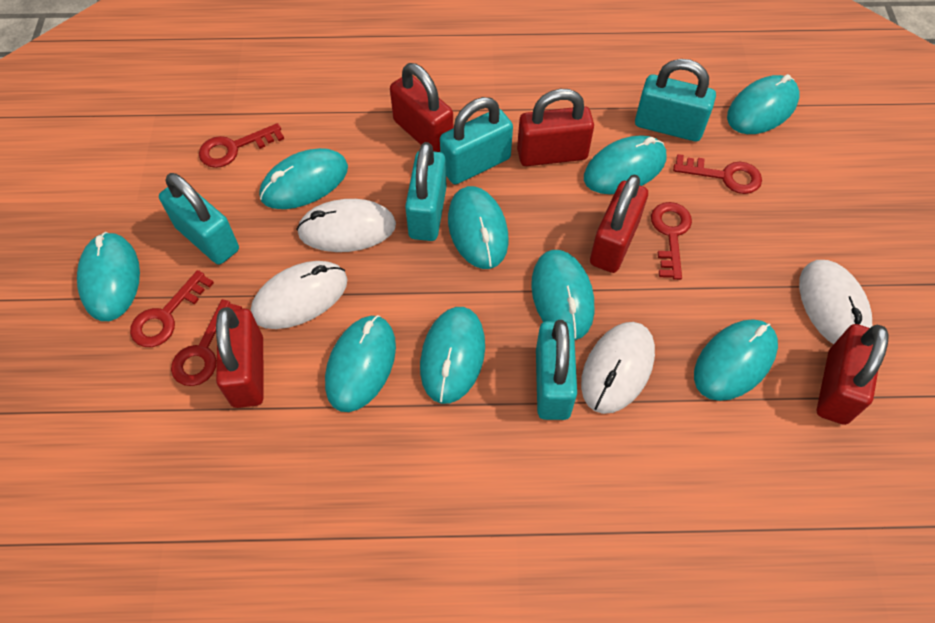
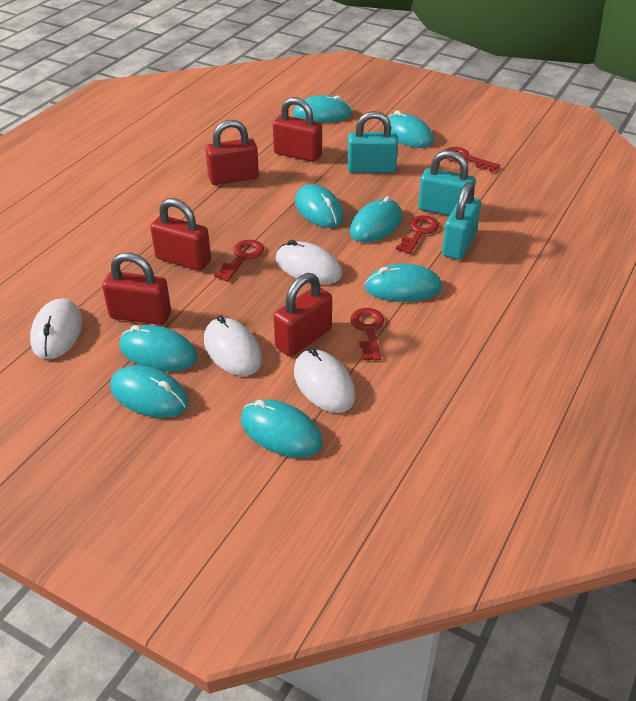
red key: 5 -> 4
turquoise mouse: 9 -> 8
turquoise padlock: 5 -> 3

